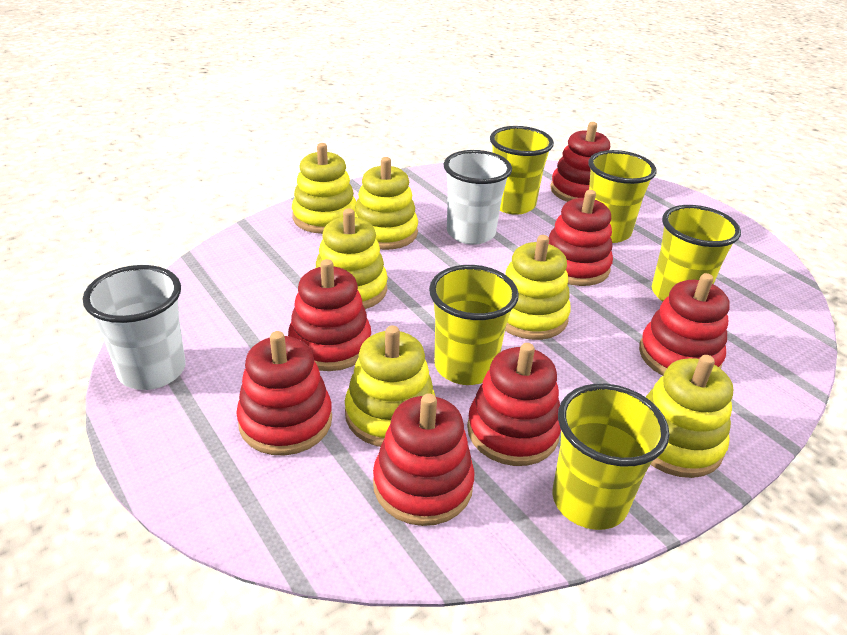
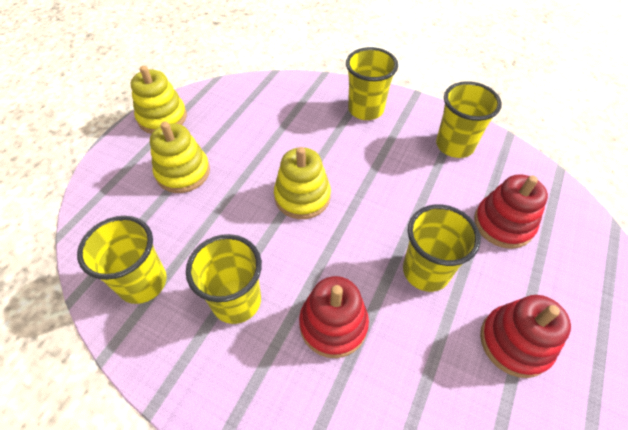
red stacking toy: 7 -> 3
white cup: 2 -> 0
yellow stacking toy: 6 -> 3

